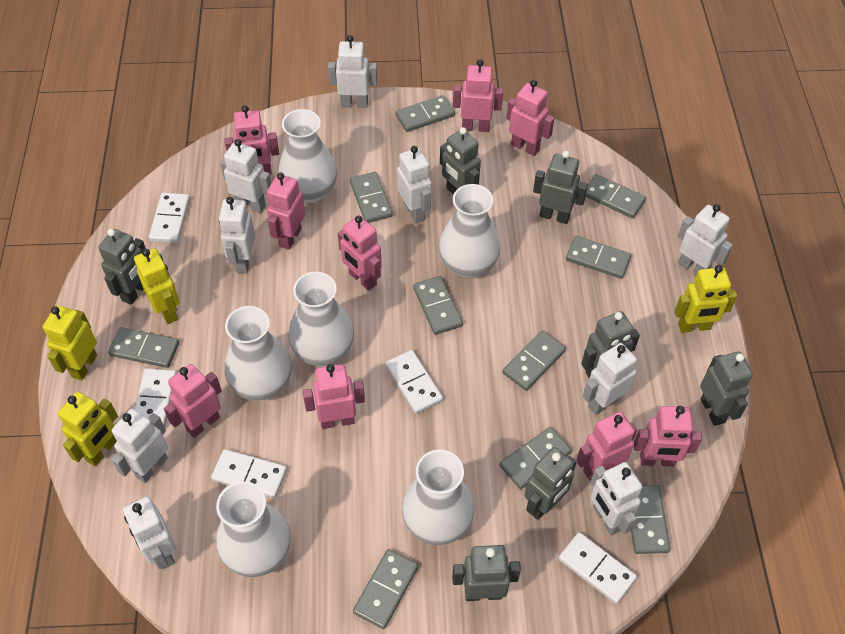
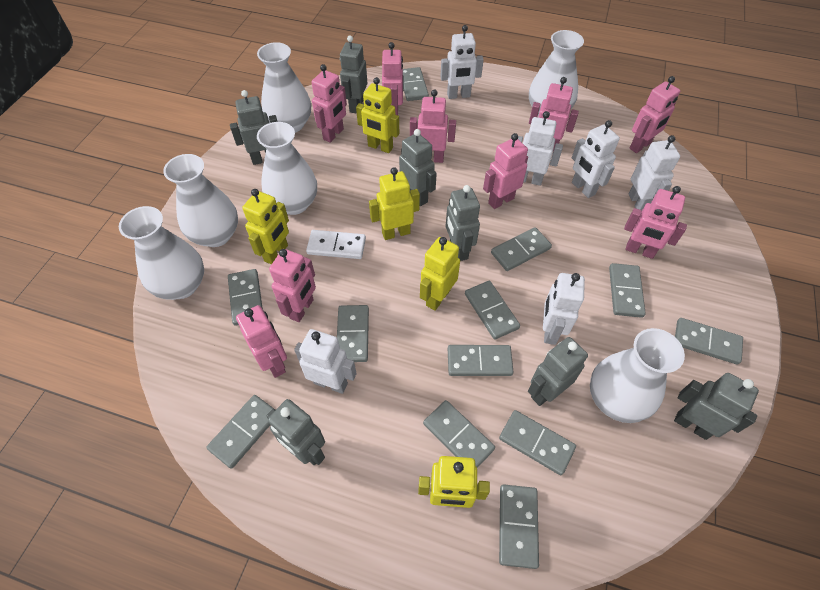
grey domino: 10 -> 12
white domino: 5 -> 1
white robot: 9 -> 6
yellow robot: 4 -> 5

